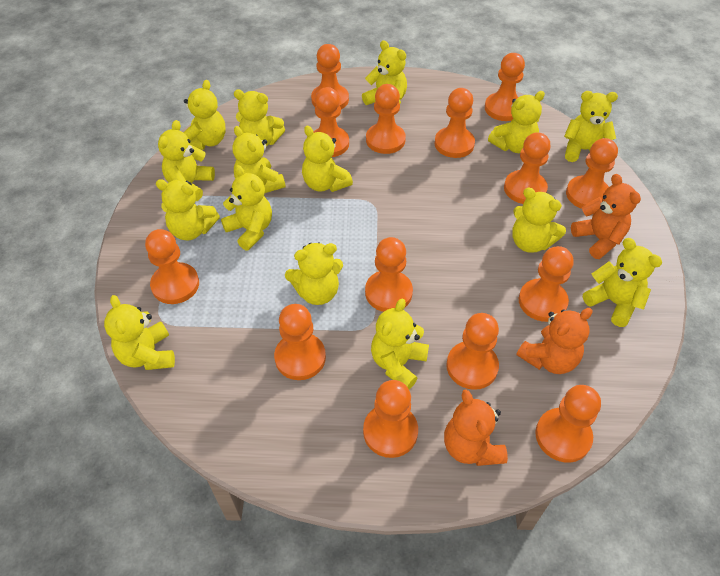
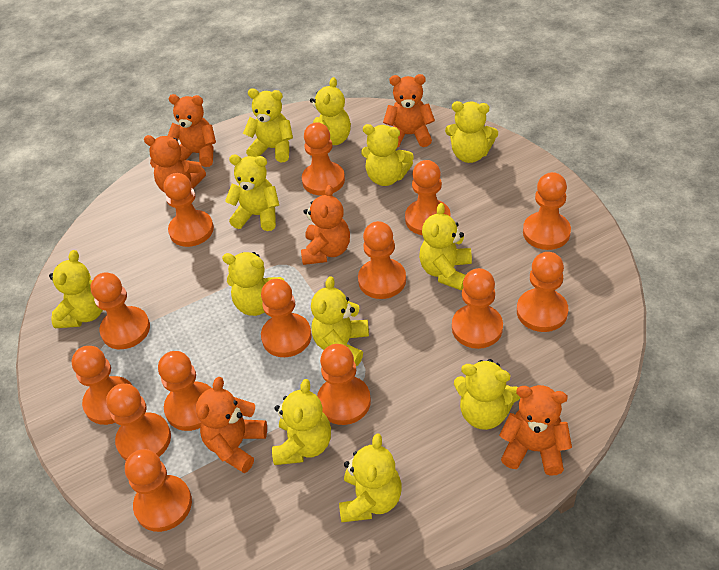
orange teddy bear: 3 -> 6
yellow teddy bear: 15 -> 12

